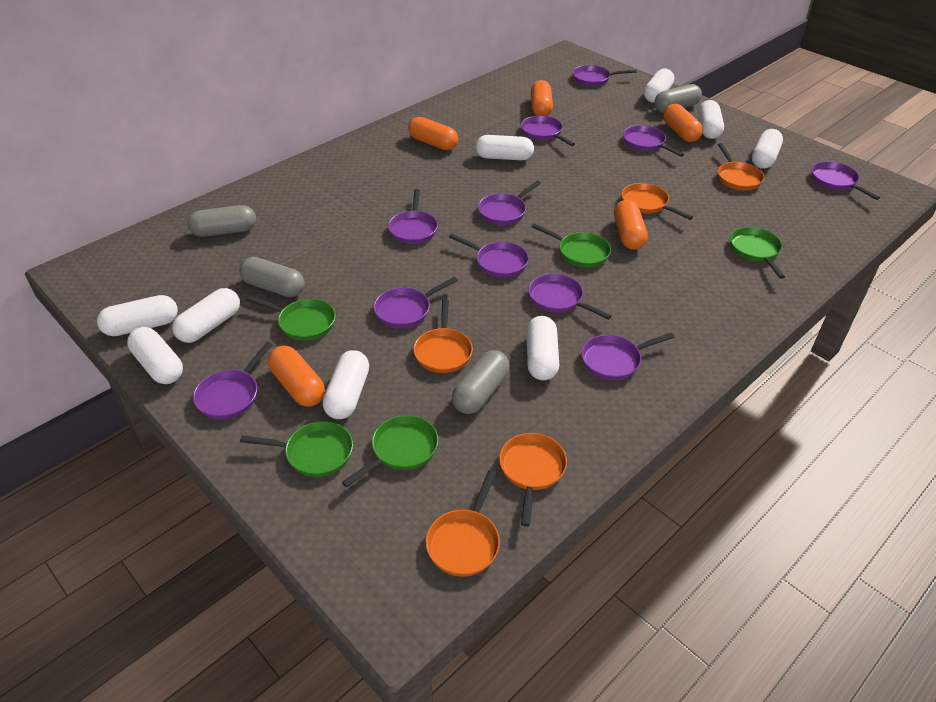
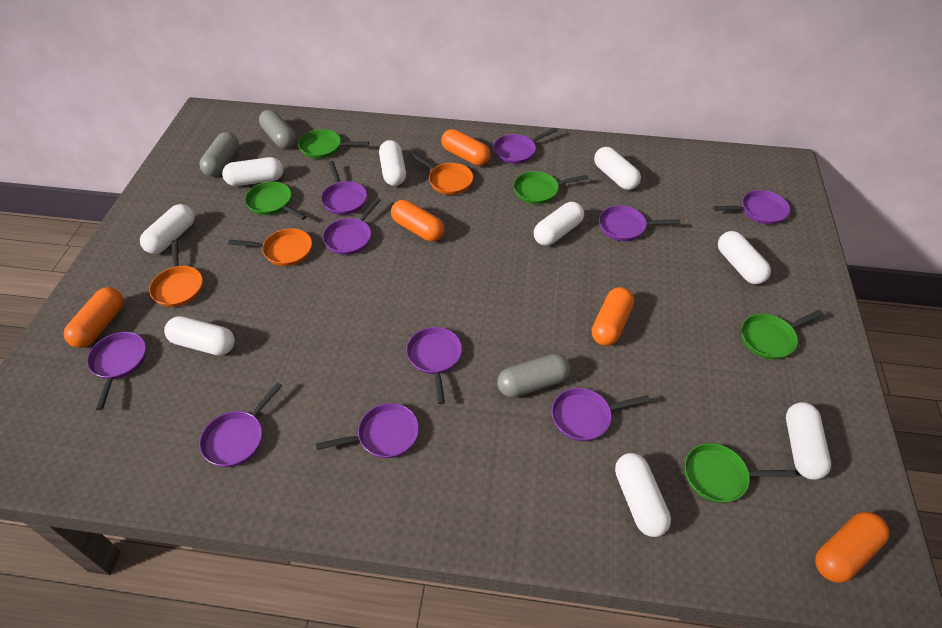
grey capsule: 4 -> 3
orange pan: 5 -> 3
purple pan: 11 -> 10

